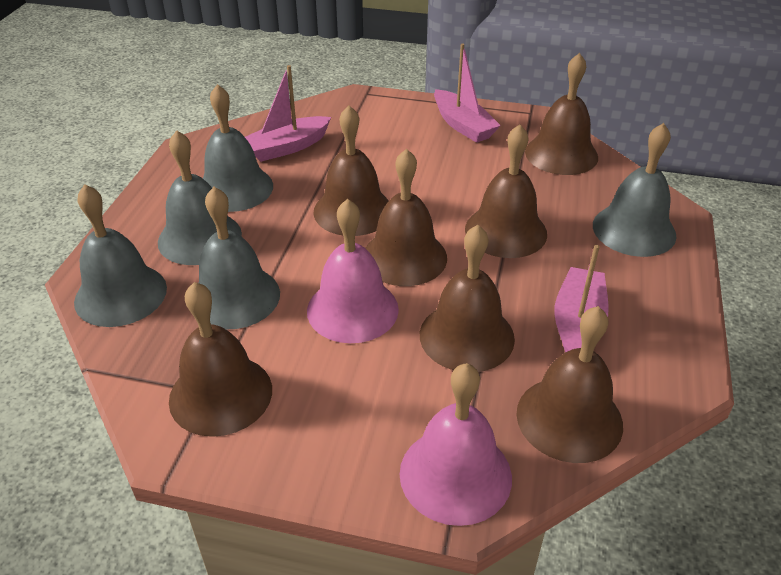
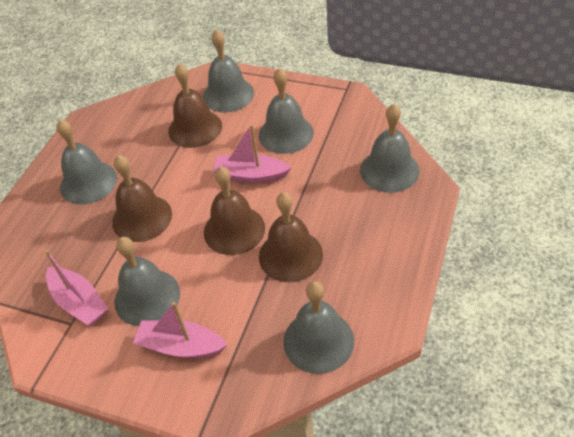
brown bell: 7 -> 4
grey bell: 5 -> 6
pink bell: 2 -> 0

